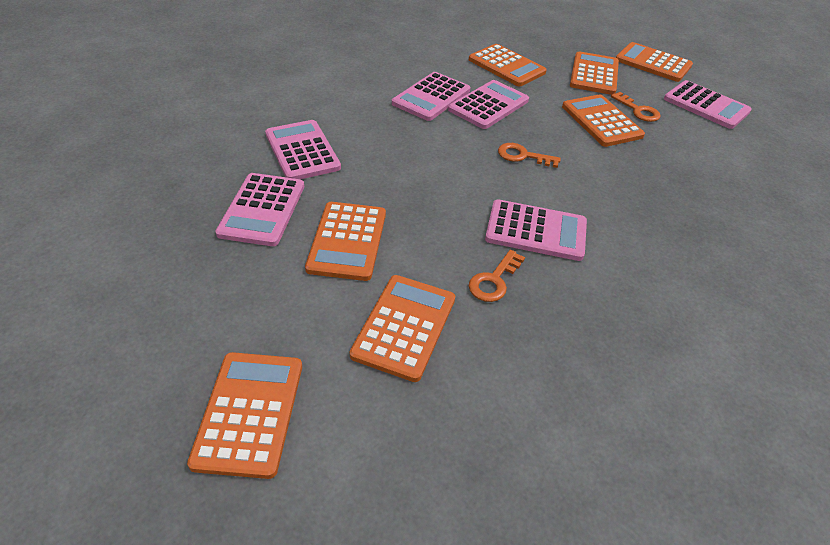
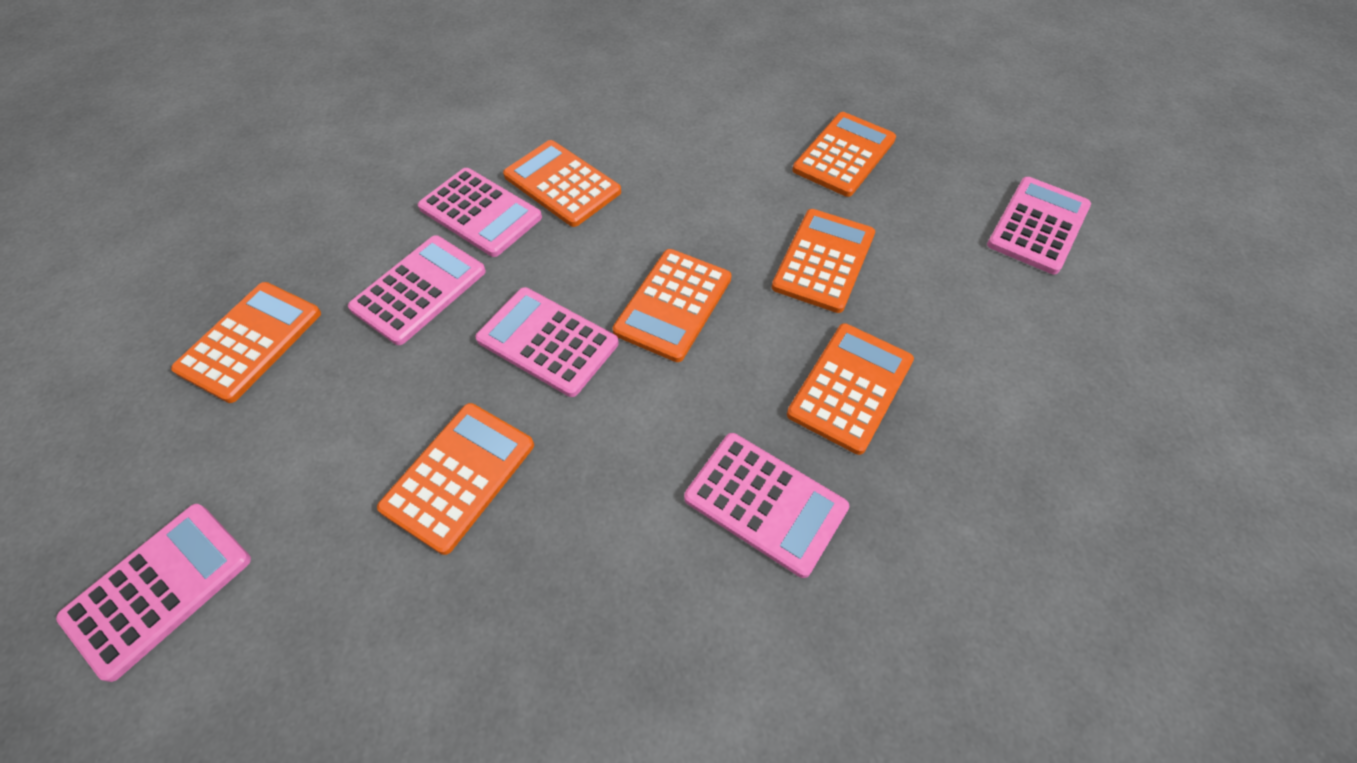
orange key: 3 -> 0

